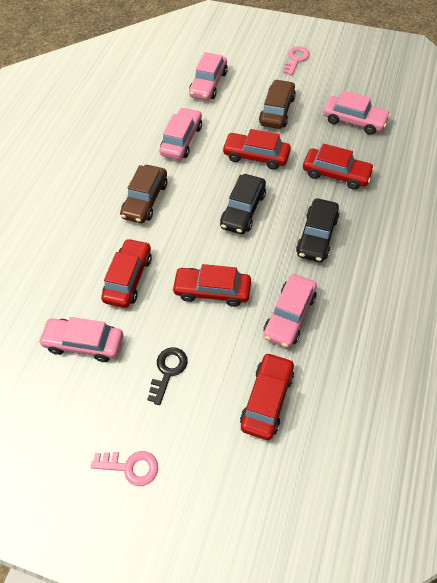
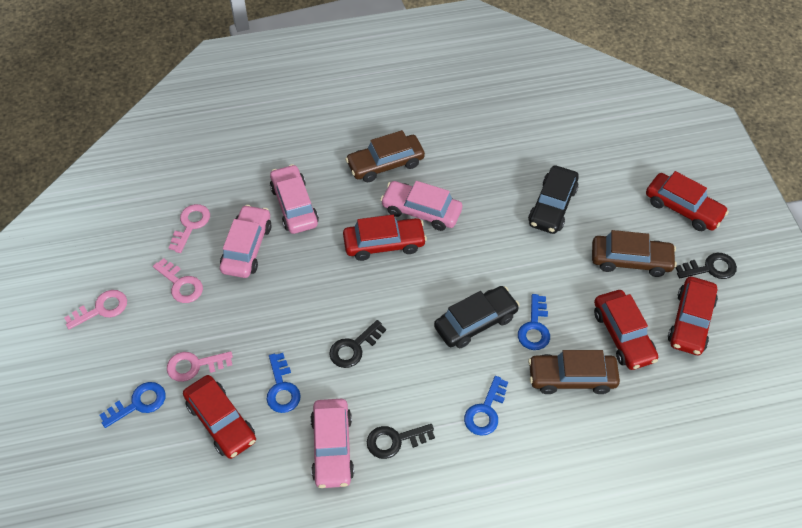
black key: 1 -> 3
blue key: 0 -> 4
brown car: 2 -> 3
pink car: 5 -> 4
pink key: 2 -> 4

